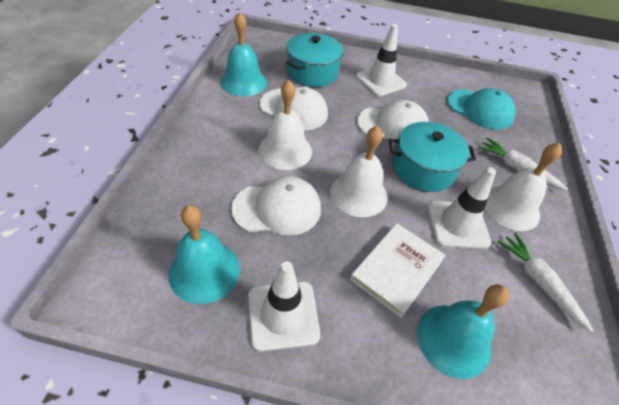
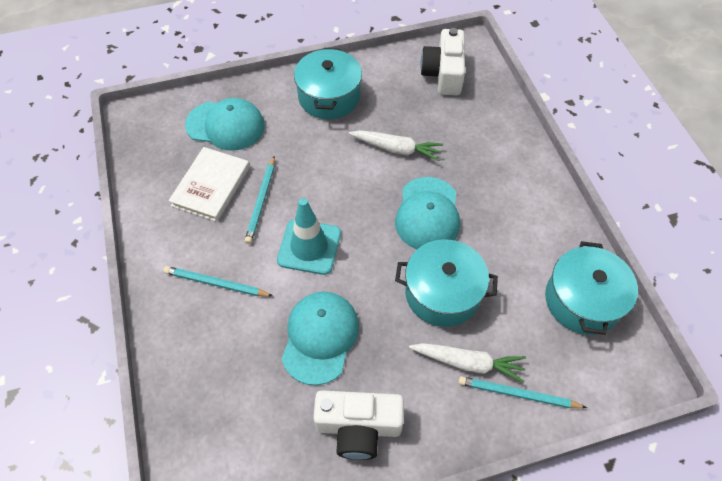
turquoise bell: 3 -> 0
turquoise cap: 1 -> 3
turquoise pencil: 0 -> 3
turquoise pot: 2 -> 3
turquoise traffic cone: 0 -> 1
white bell: 3 -> 0
white camera: 0 -> 2
white cap: 3 -> 0
white traffic cone: 3 -> 0

